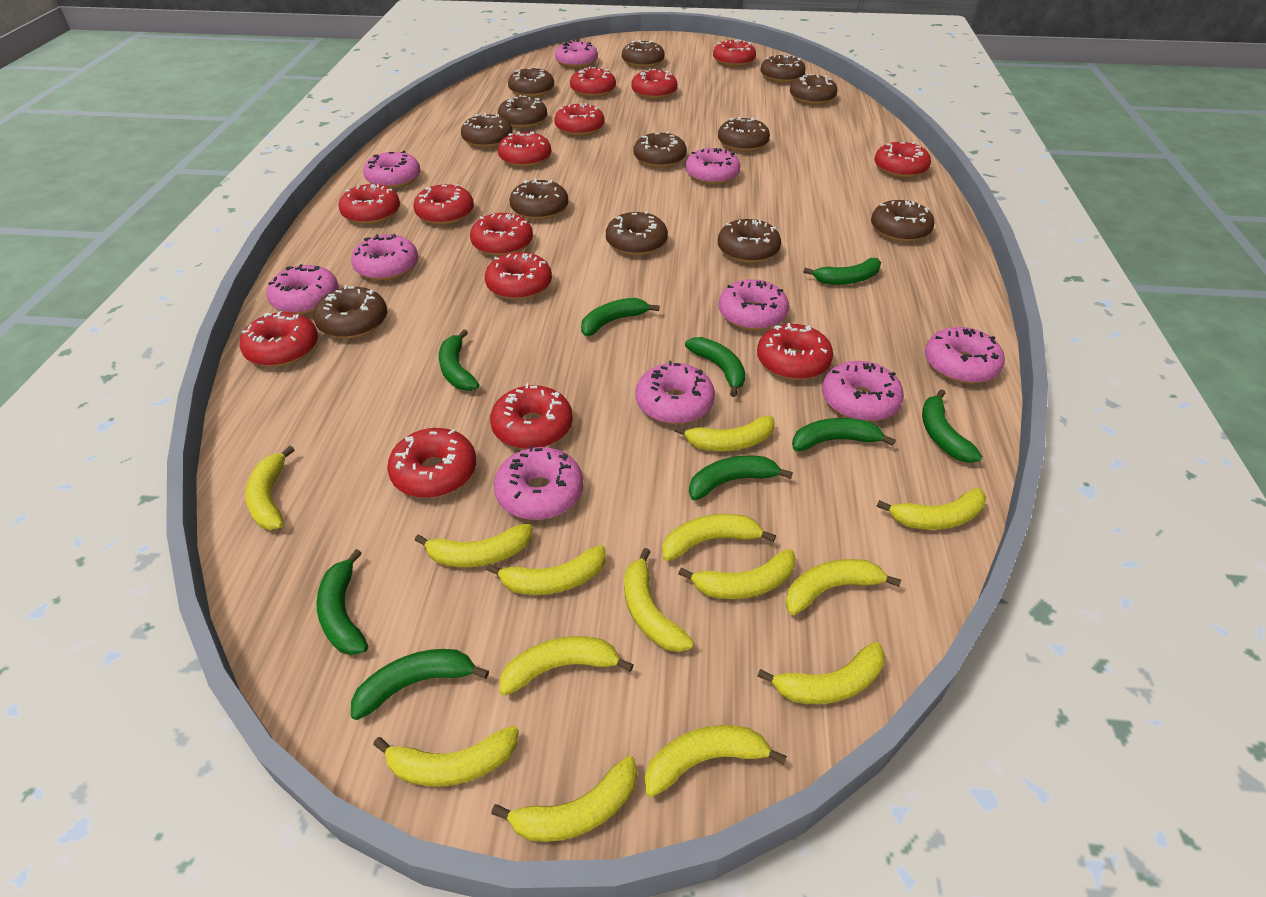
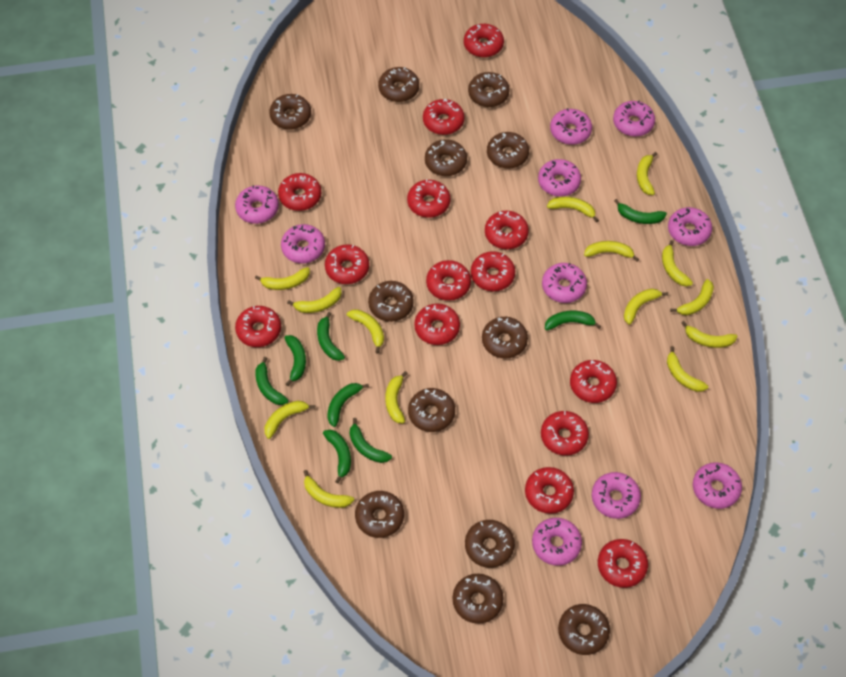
brown donut: 13 -> 12
green banana: 9 -> 8

